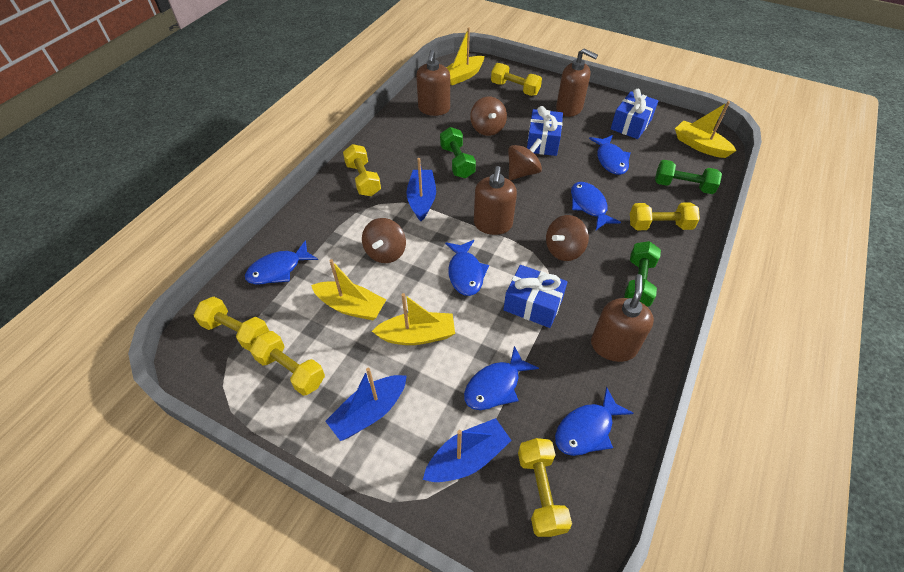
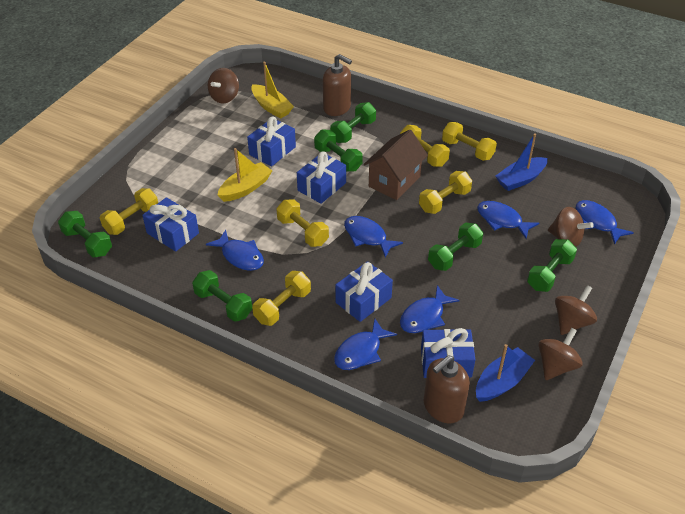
blue boat: 3 -> 2
blue gift: 3 -> 5
brown house: 0 -> 1
brown soap dispenser: 4 -> 2
green dumbbell: 3 -> 6
yellow boat: 4 -> 2

